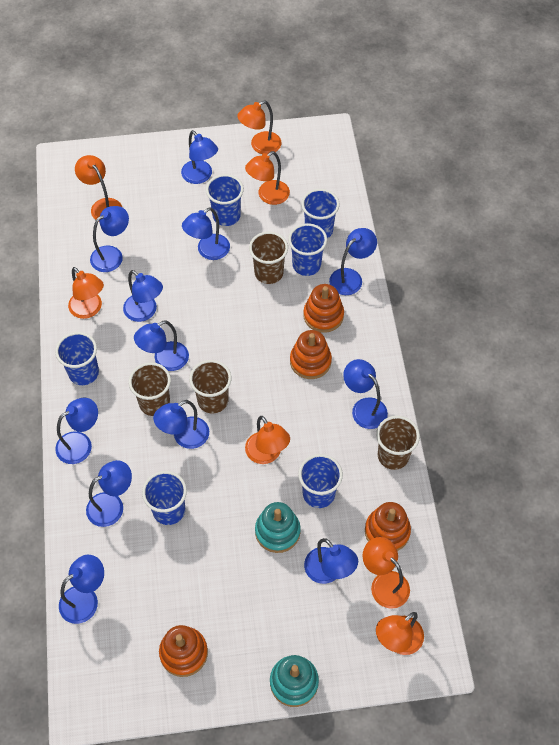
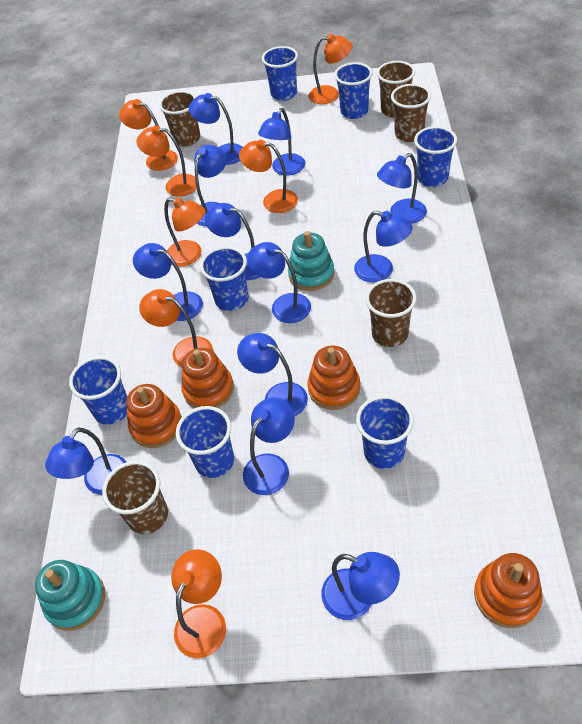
blue cup: 6 -> 7
brown cup: 4 -> 5

